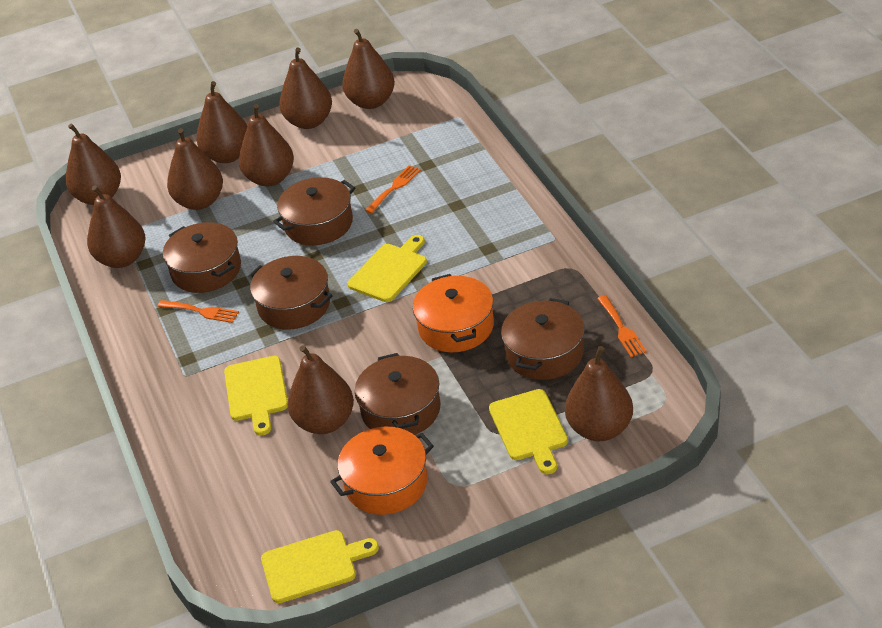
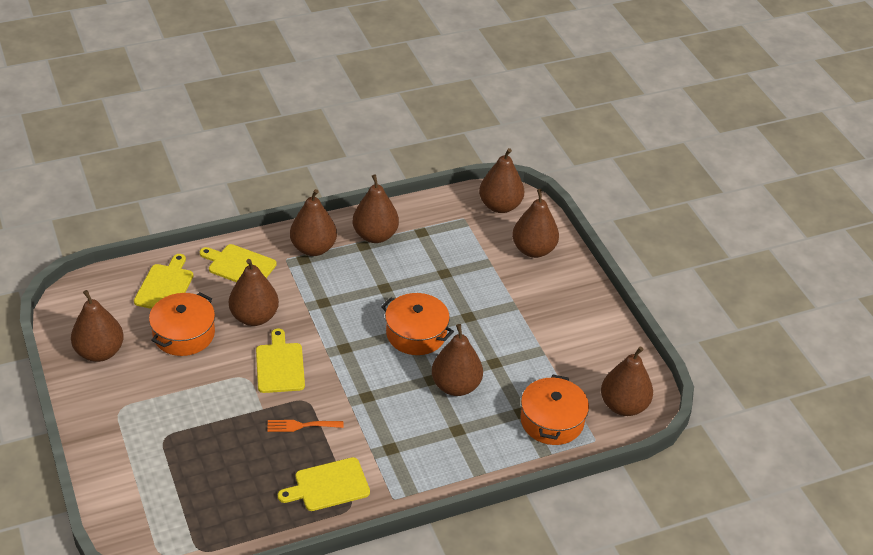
brown pear: 9 -> 8
brown pot: 5 -> 0
orange fork: 3 -> 1
orange pot: 2 -> 3

